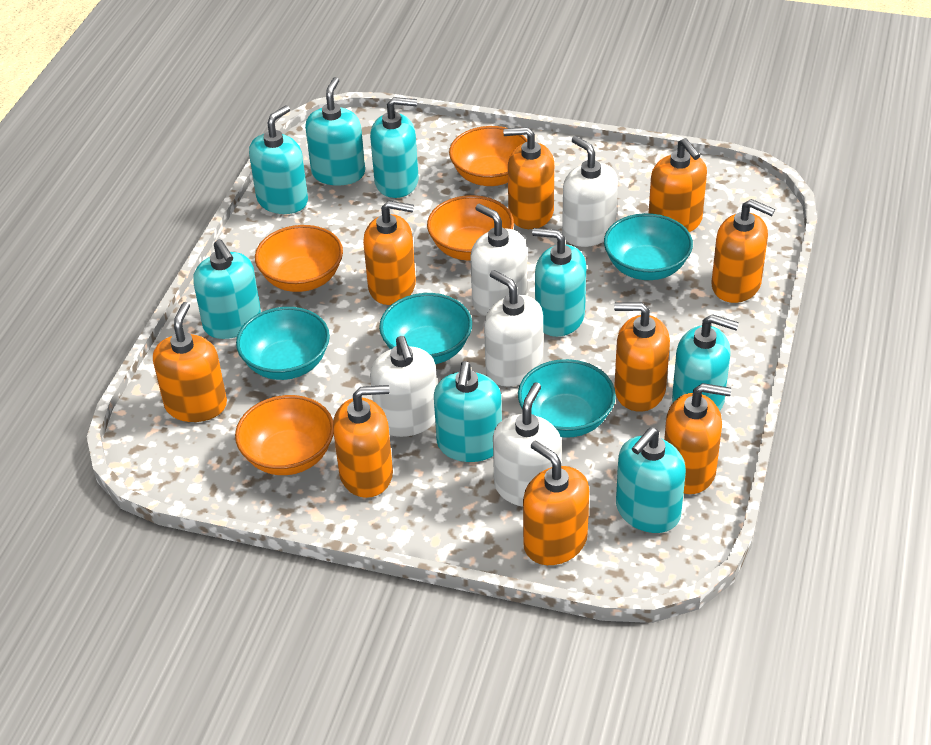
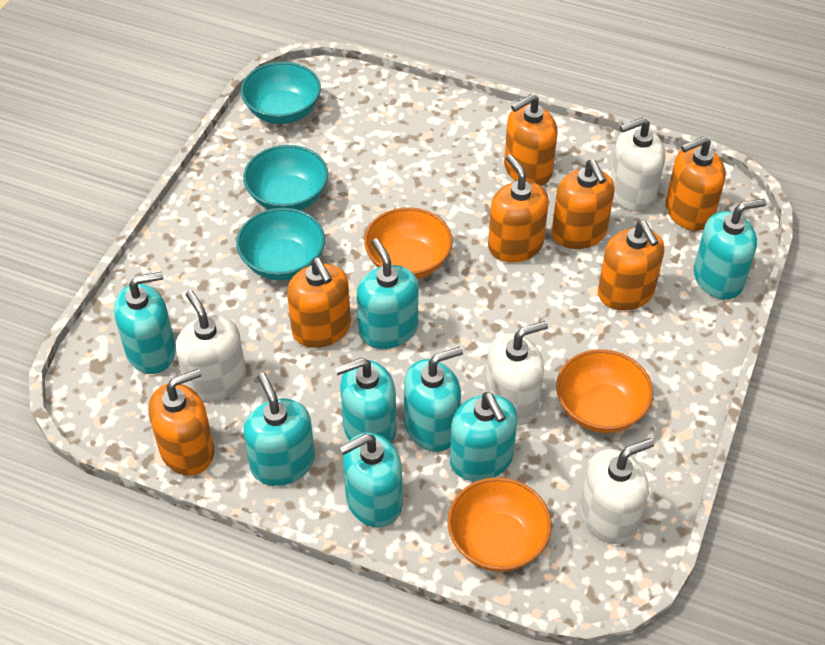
orange bowl: 4 -> 3
orange soap dispenser: 9 -> 7
turquoise bowl: 4 -> 3
white soap dispenser: 5 -> 4

